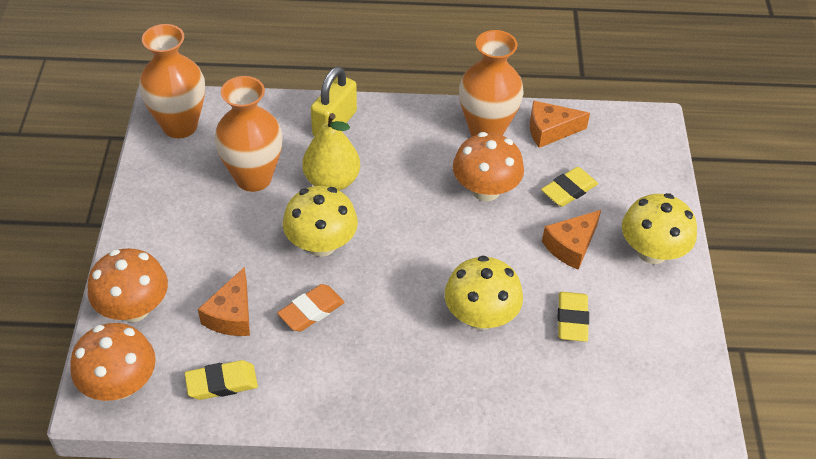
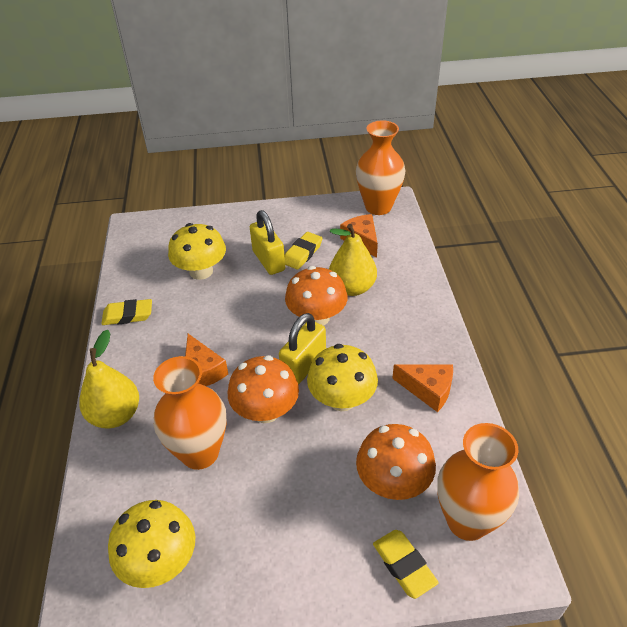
orange eraser: 1 -> 0
yellow padlock: 1 -> 2
yellow pear: 1 -> 2

